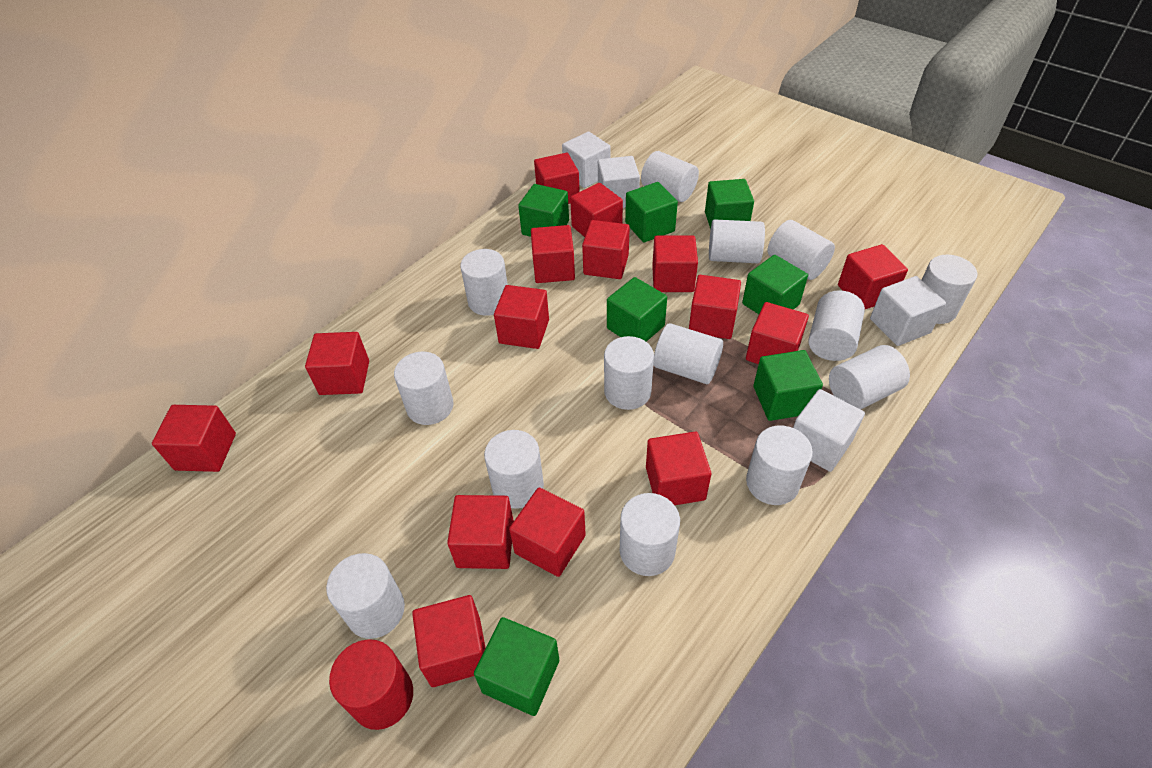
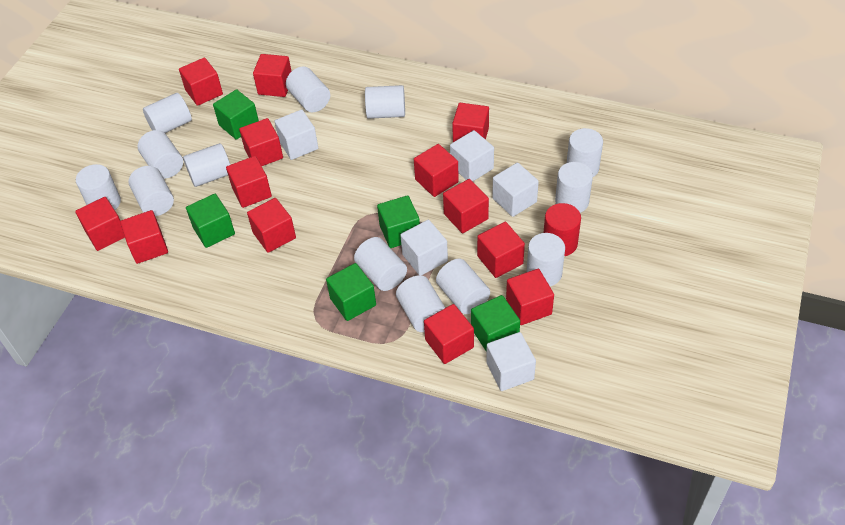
green cube: 7 -> 5
red cube: 15 -> 13
white cube: 4 -> 5
white cylinder: 14 -> 13

